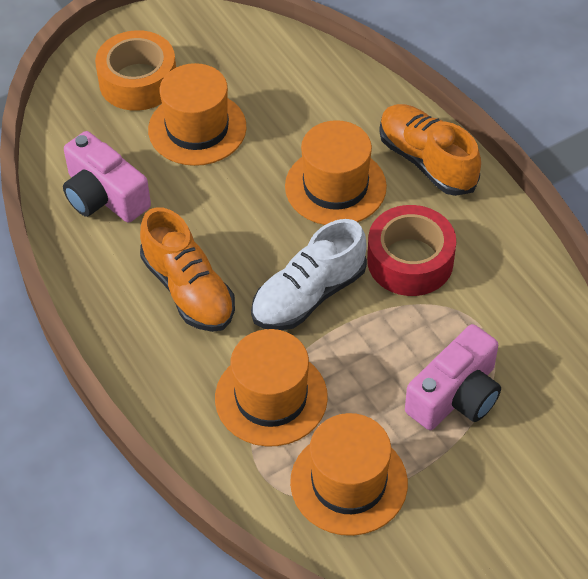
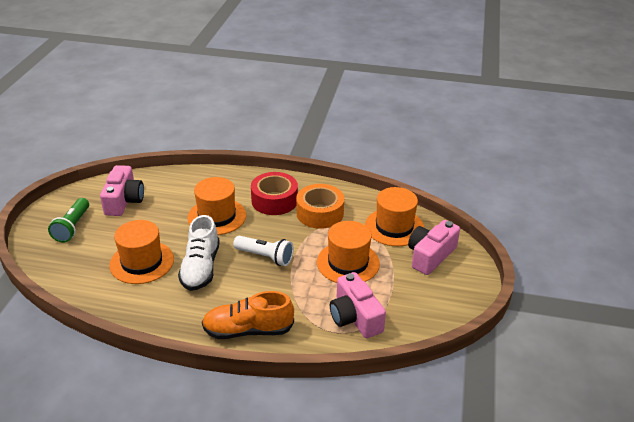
green flashlight: 0 -> 1
orange shoe: 2 -> 1
pink camera: 2 -> 3
white flashlight: 0 -> 1

